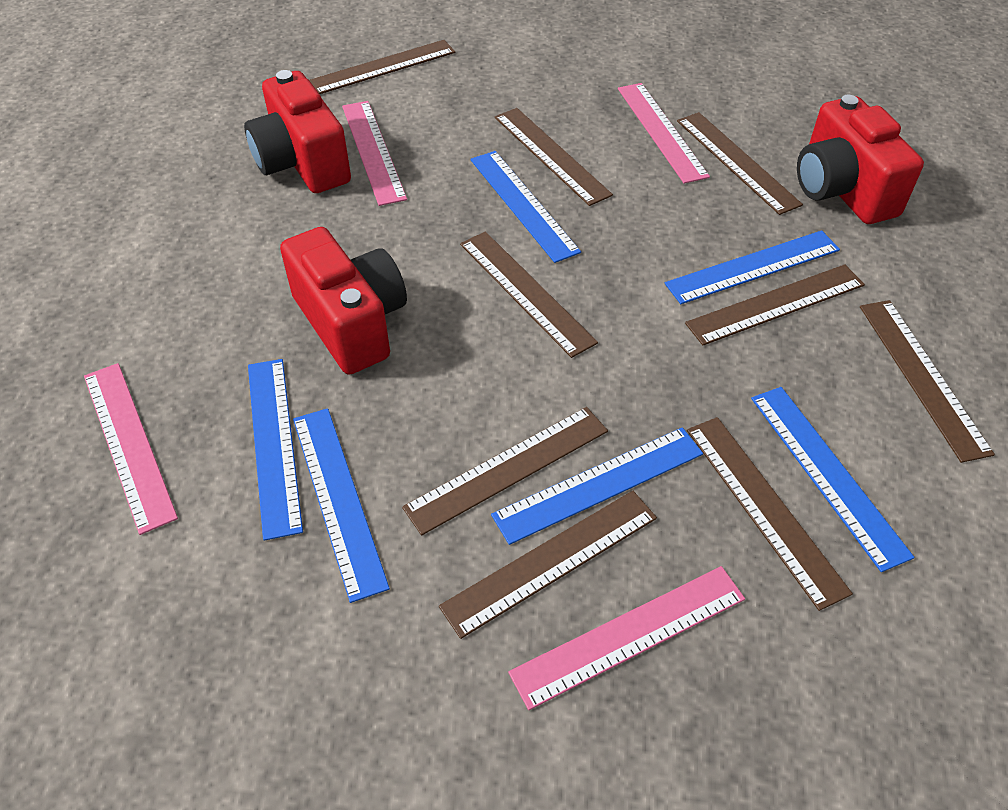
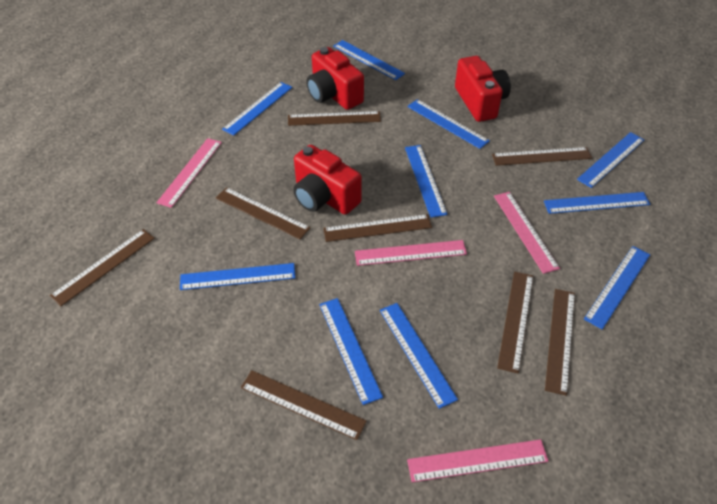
blue ruler: 6 -> 10
brown ruler: 9 -> 8

